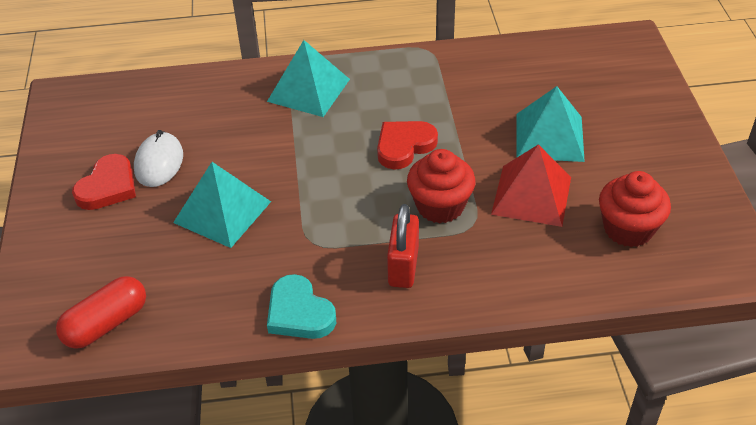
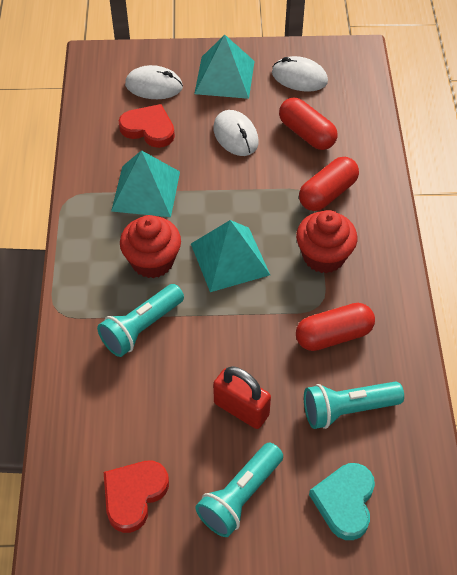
red capsule: 1 -> 3
red pyramid: 1 -> 0
turquoise flashlight: 0 -> 3
white mouse: 1 -> 3

